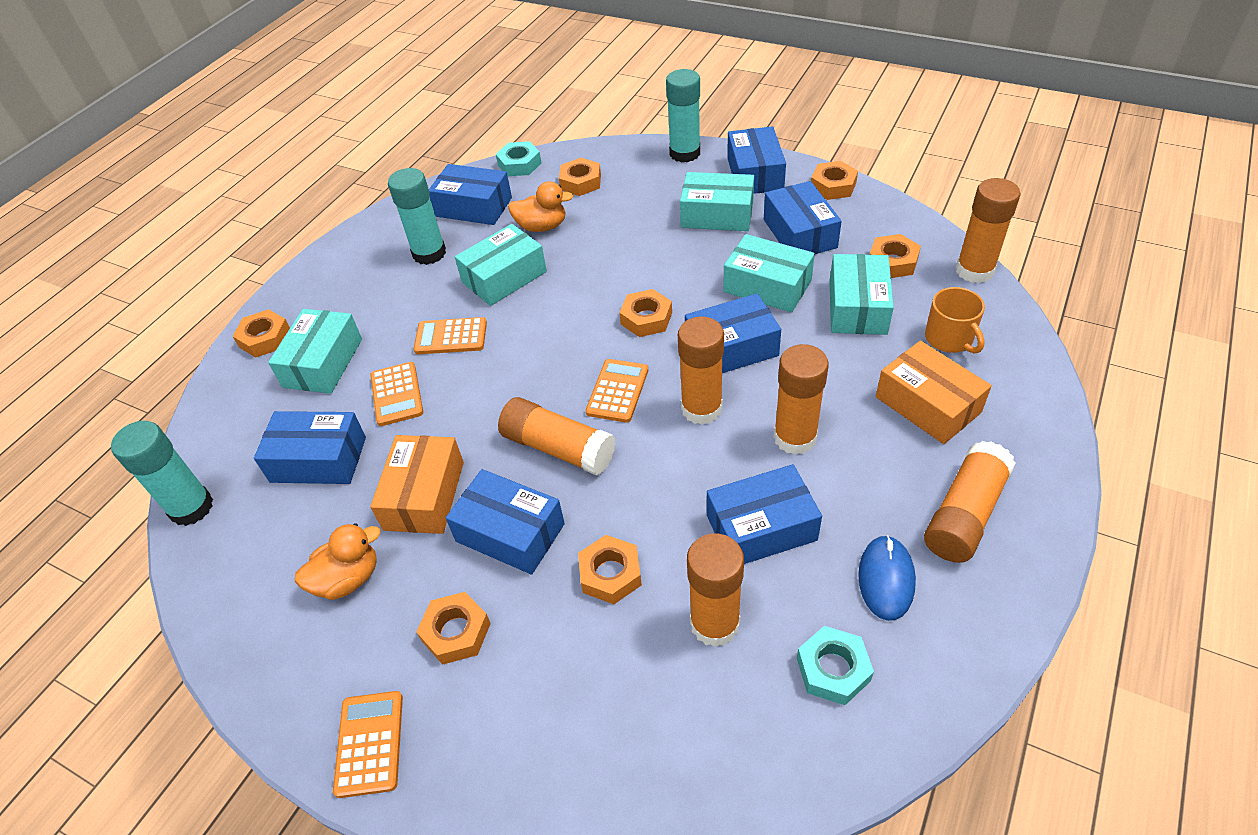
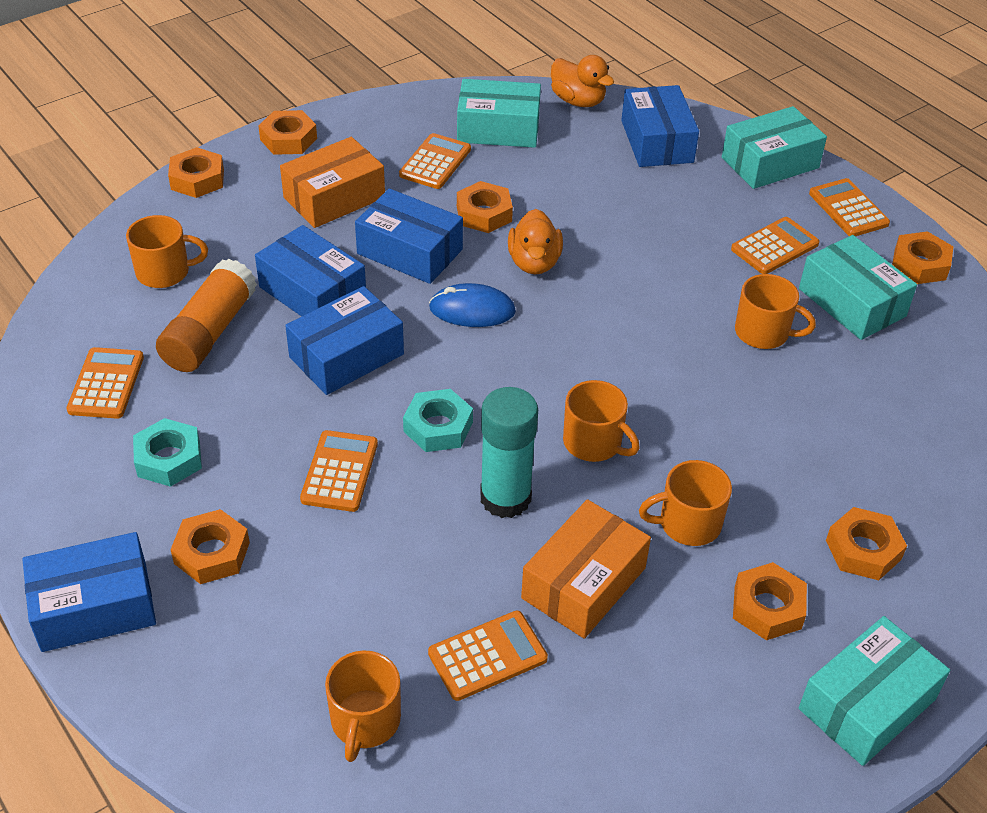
blue box: 7 -> 5
orange calculator: 4 -> 6
orange glue stick: 6 -> 1
orange mug: 1 -> 5
turquoise box: 5 -> 4
turquoise glue stick: 3 -> 1

